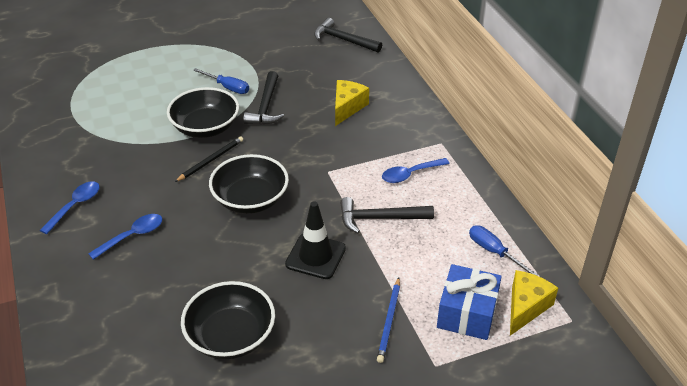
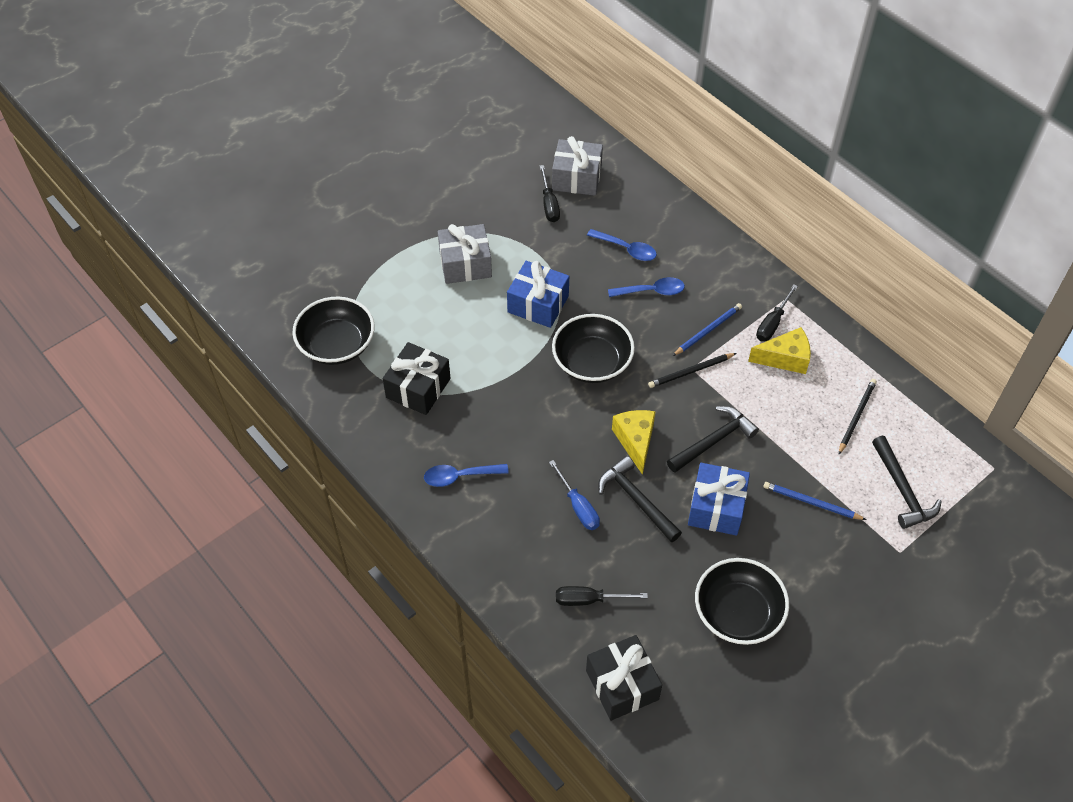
black gift: 0 -> 2
black pencil: 1 -> 2
black screwdriver: 0 -> 3
black traffic cone: 1 -> 0
blue gift: 1 -> 2
blue pencil: 1 -> 2
blue screwdriver: 2 -> 1
grey gift: 0 -> 2

